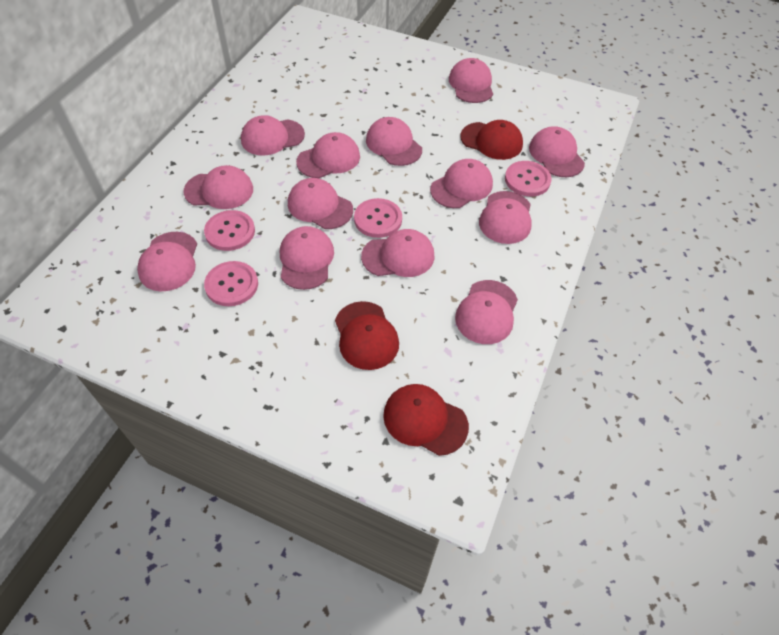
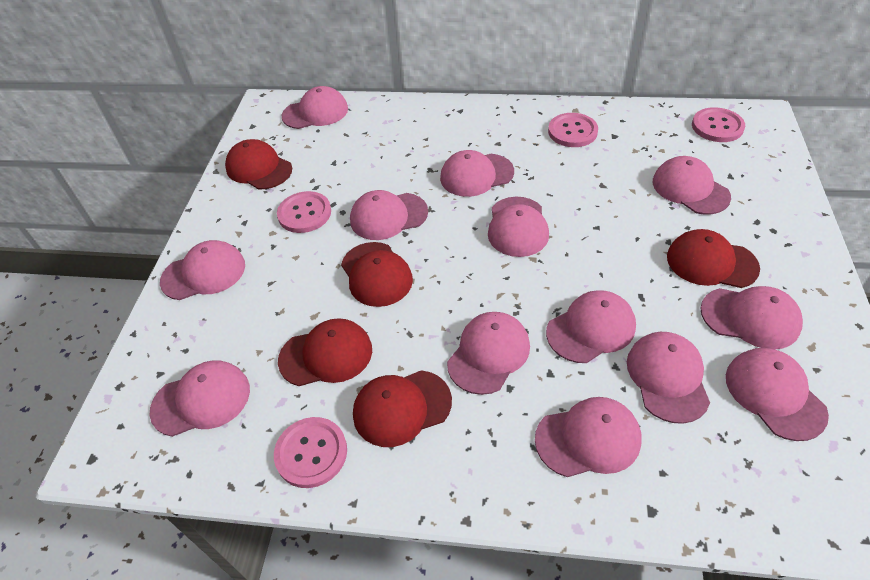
red cap: 3 -> 5

